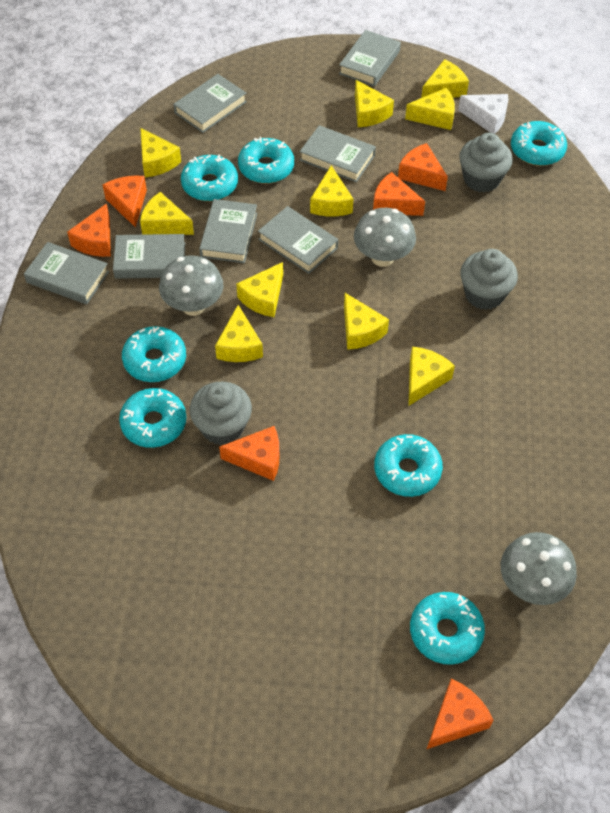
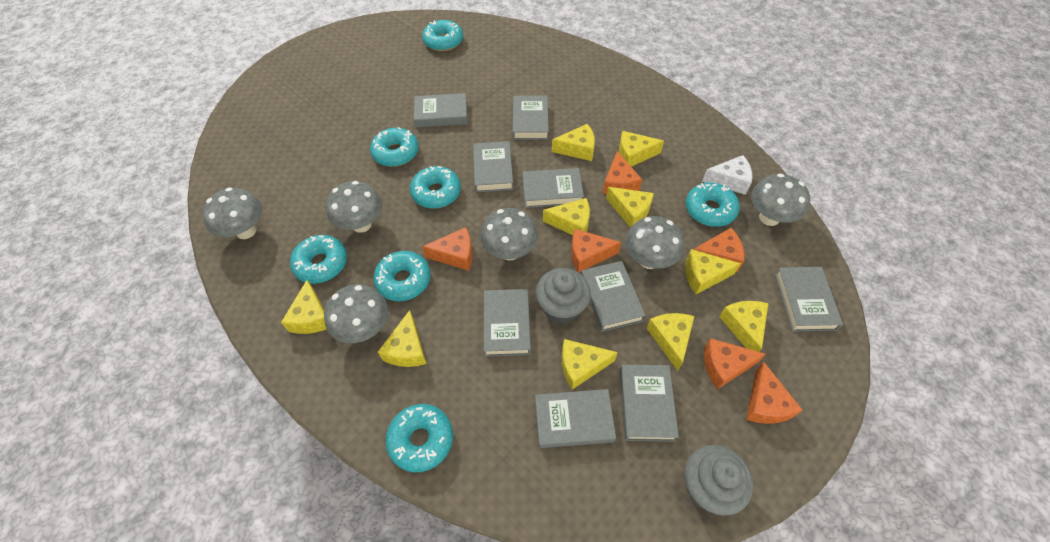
grey book: 7 -> 9
grey cupcake: 3 -> 2
grey mushroom: 3 -> 6

